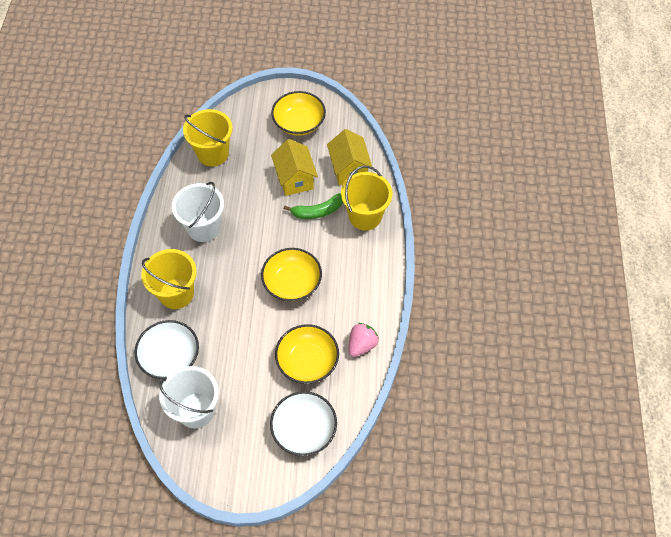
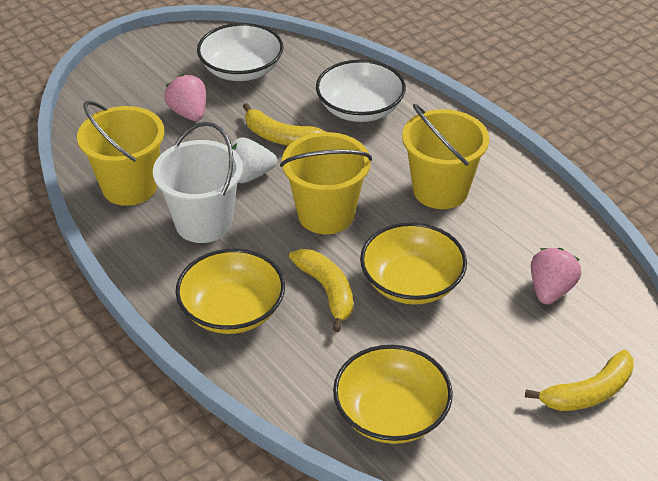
green banana: 1 -> 0
pink strawberry: 1 -> 2
white bucket: 2 -> 1
white strawberry: 0 -> 1
yellow banana: 0 -> 3
yellow house: 2 -> 0

